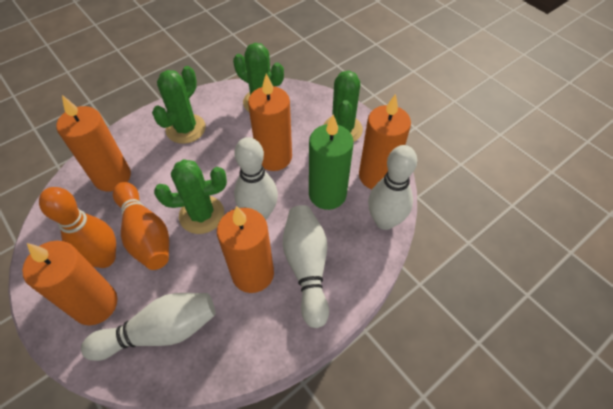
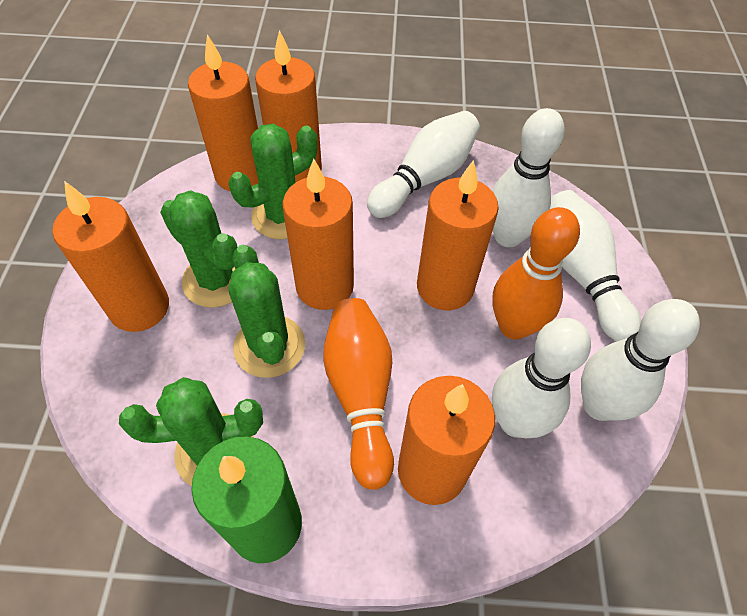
orange candle: 5 -> 6
white bowling pin: 4 -> 5

